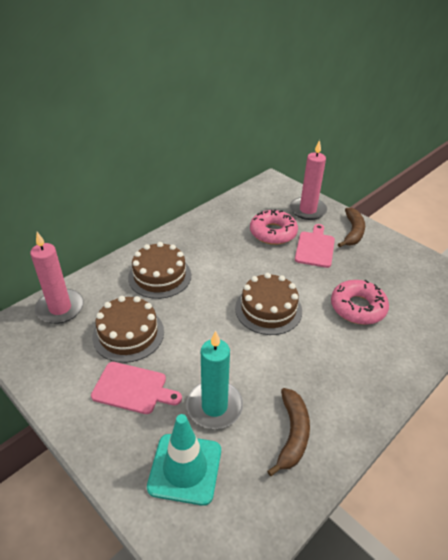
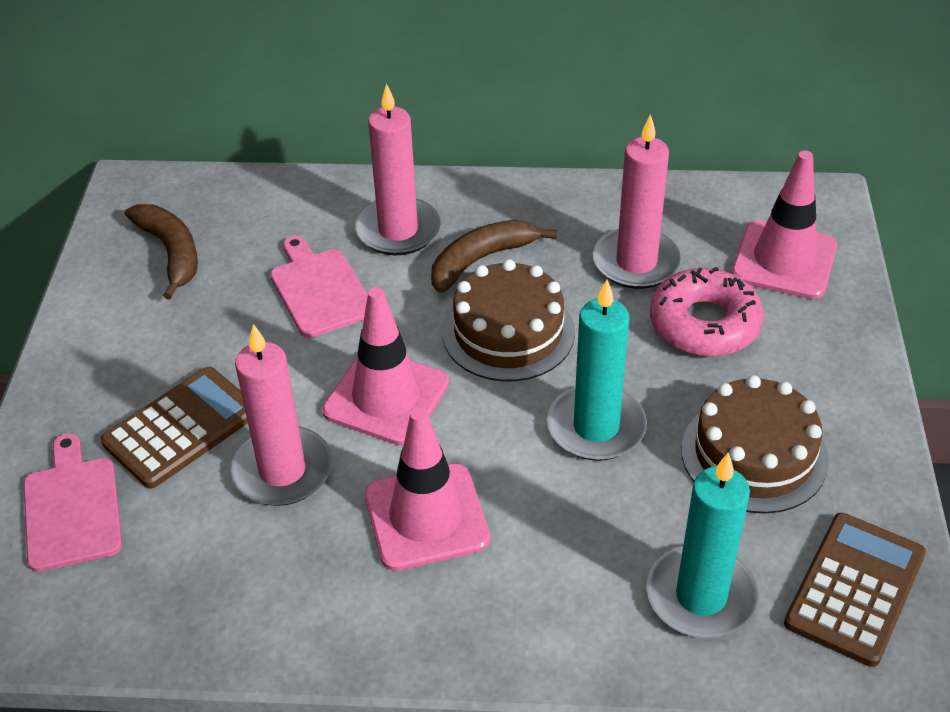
brown cake: 3 -> 2
brown calculator: 0 -> 2
pink candle: 2 -> 3
pink donut: 2 -> 1
pink traffic cone: 0 -> 3
turquoise candle: 1 -> 2
turquoise traffic cone: 1 -> 0

